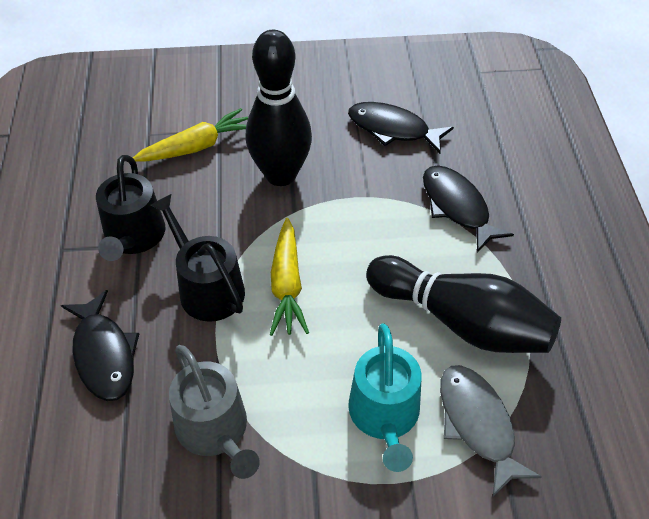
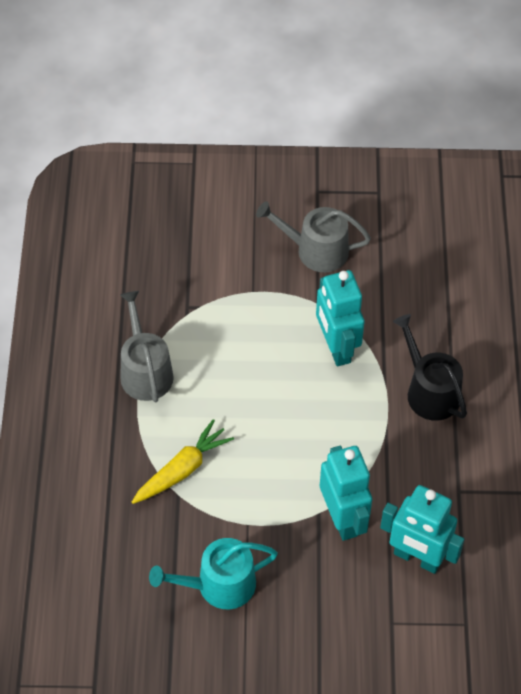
black bowling pin: 2 -> 0
black fish: 3 -> 0
black watering can: 2 -> 1
grey fish: 1 -> 0
grey watering can: 1 -> 2
turquoise robot: 0 -> 3
yellow carrot: 2 -> 1

